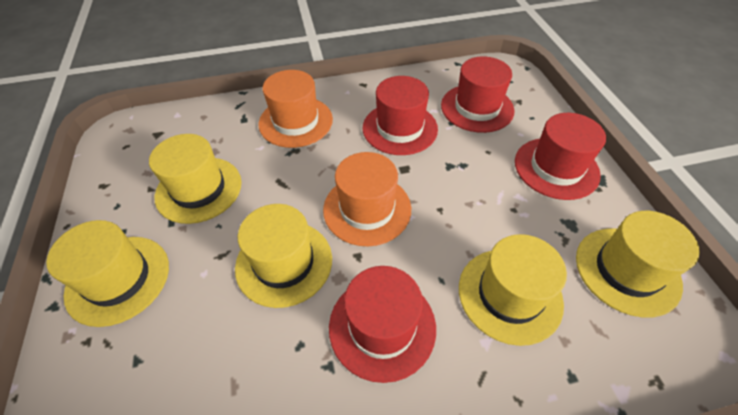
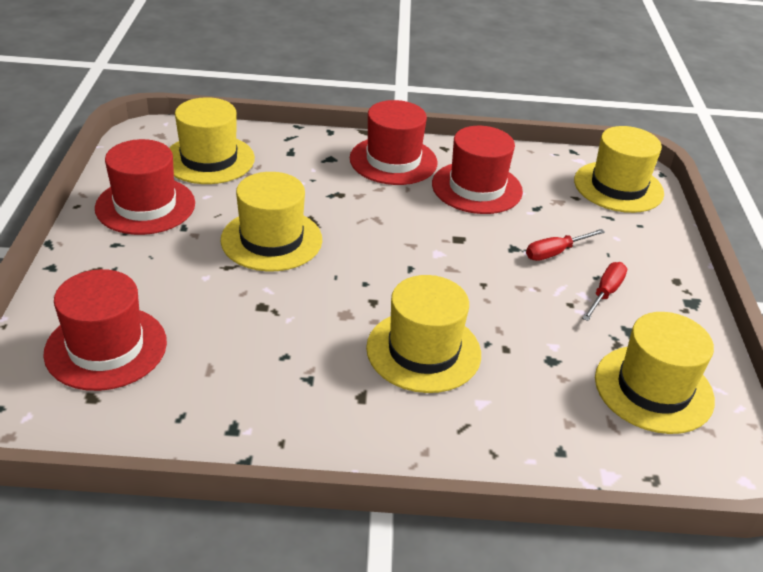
orange hat: 2 -> 0
red screwdriver: 0 -> 2

